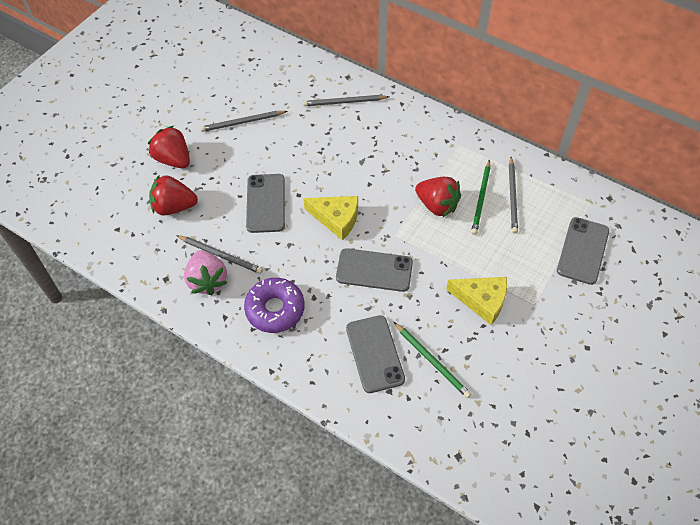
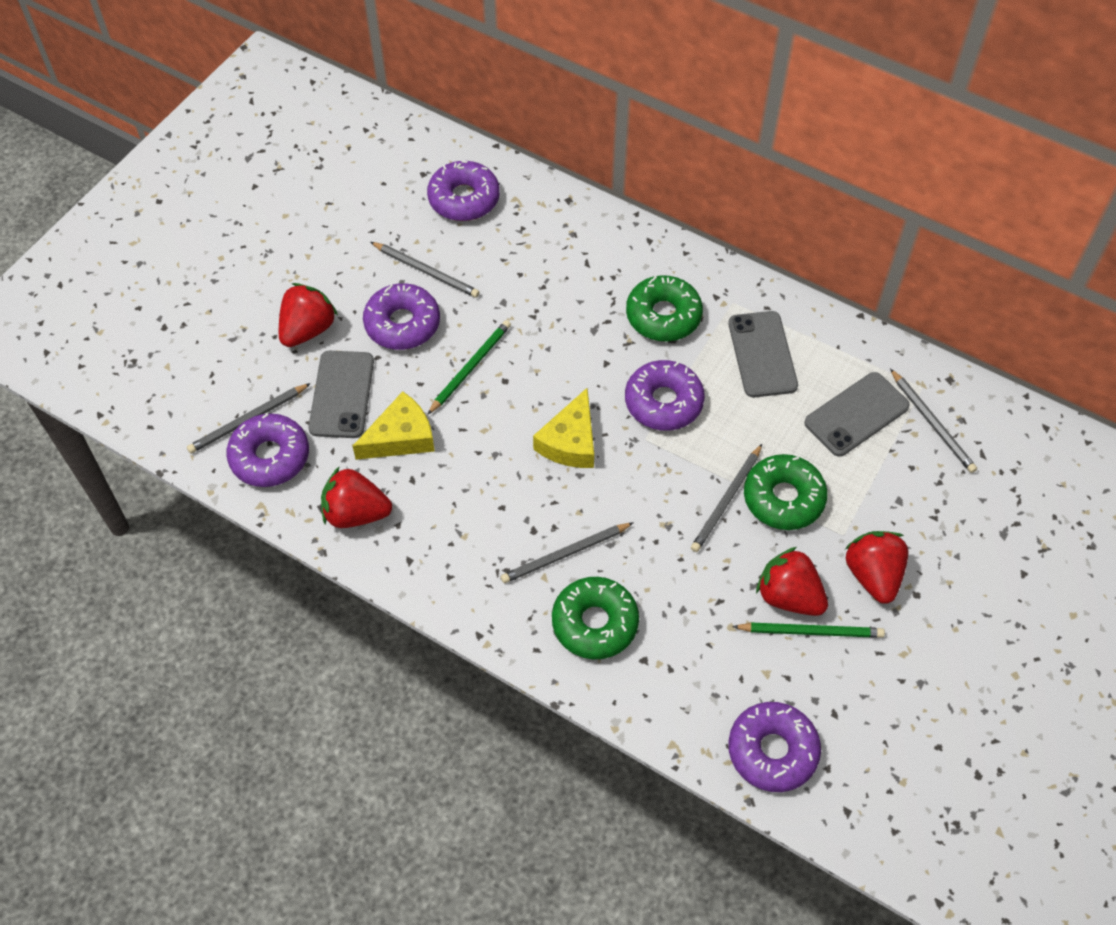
green donut: 0 -> 3
grey pencil: 4 -> 5
grey phone: 4 -> 3
pink strawberry: 1 -> 0
purple donut: 1 -> 5
red strawberry: 3 -> 4

